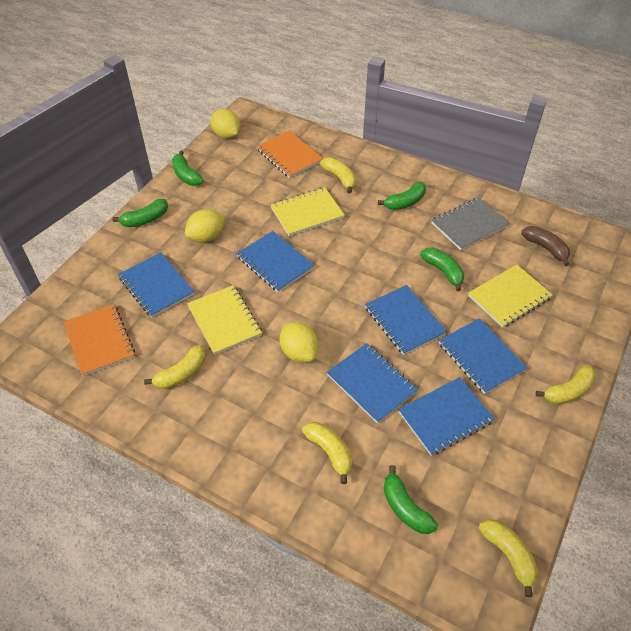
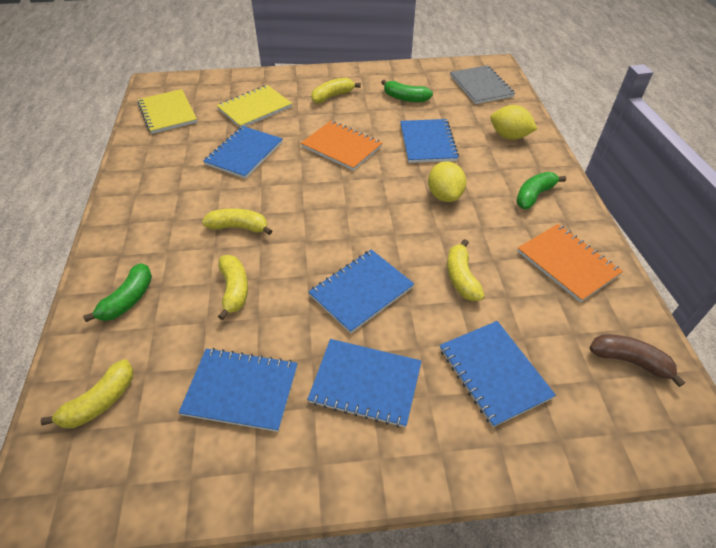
green banana: 5 -> 3
yellow lemon: 3 -> 2
yellow notebook: 3 -> 2

